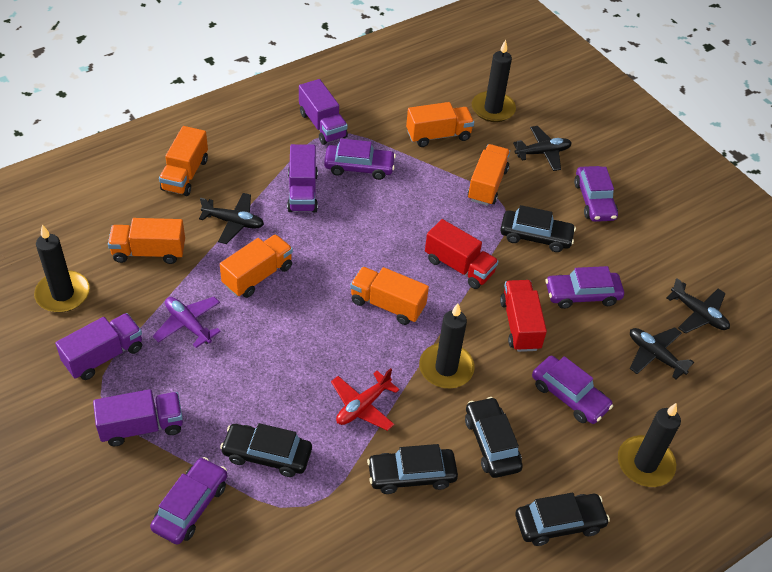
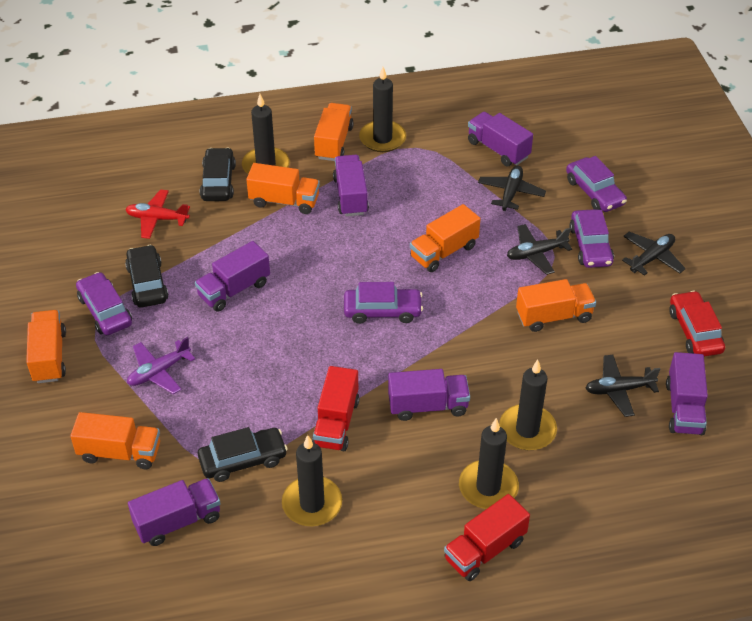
black candle: 4 -> 5
black car: 5 -> 3
purple car: 5 -> 4
purple truck: 4 -> 6
red car: 0 -> 1

